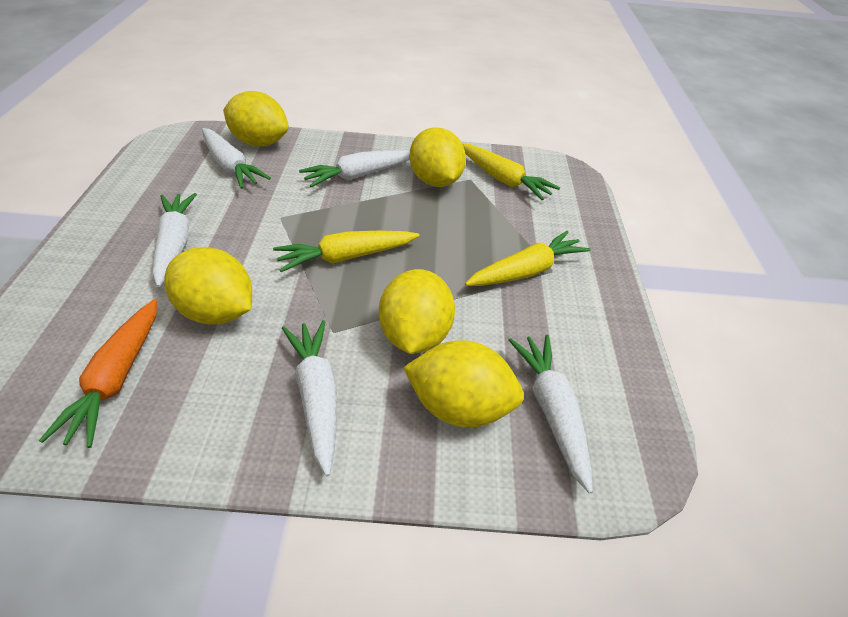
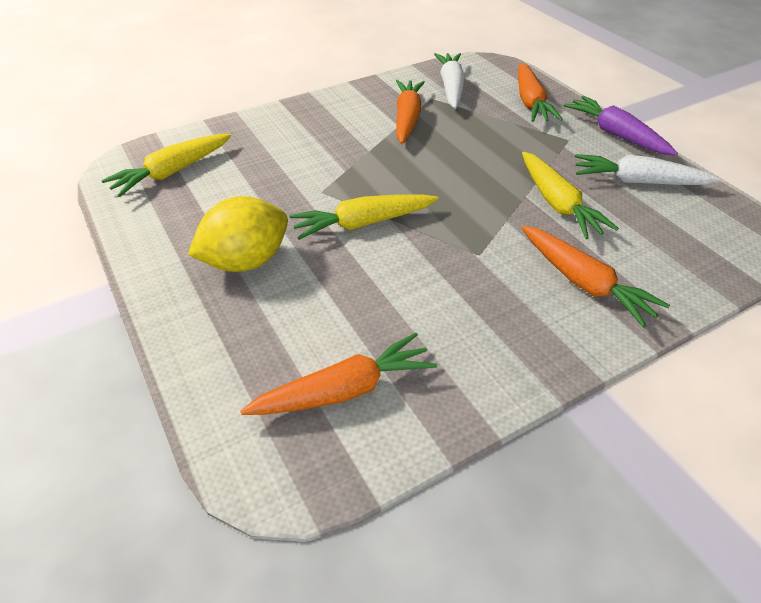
orange carrot: 1 -> 4
purple carrot: 0 -> 1
white carrot: 5 -> 2
yellow lemon: 5 -> 1

